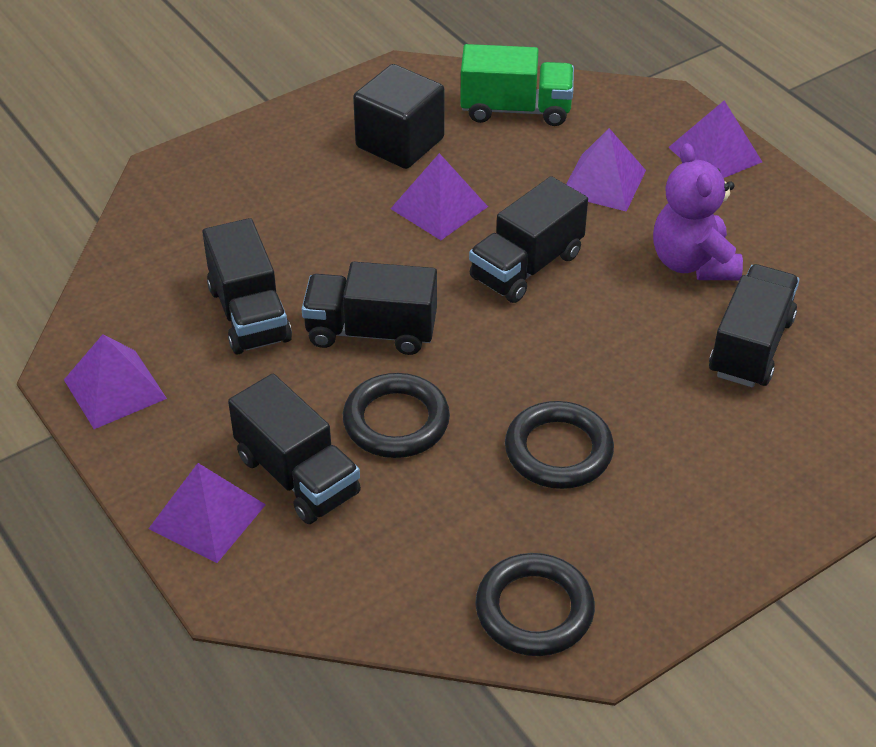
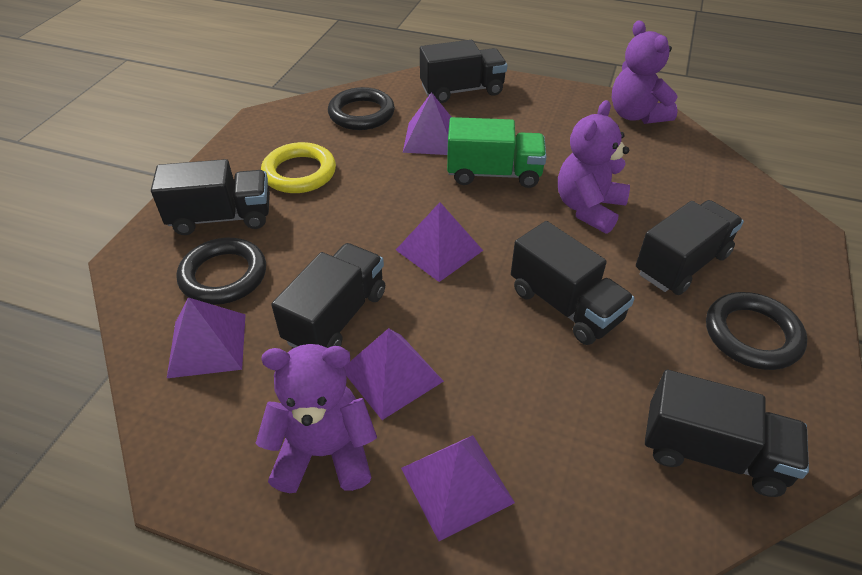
black cube: 1 -> 0
black truck: 5 -> 6
purple teddy bear: 1 -> 3
yellow ring: 0 -> 1

